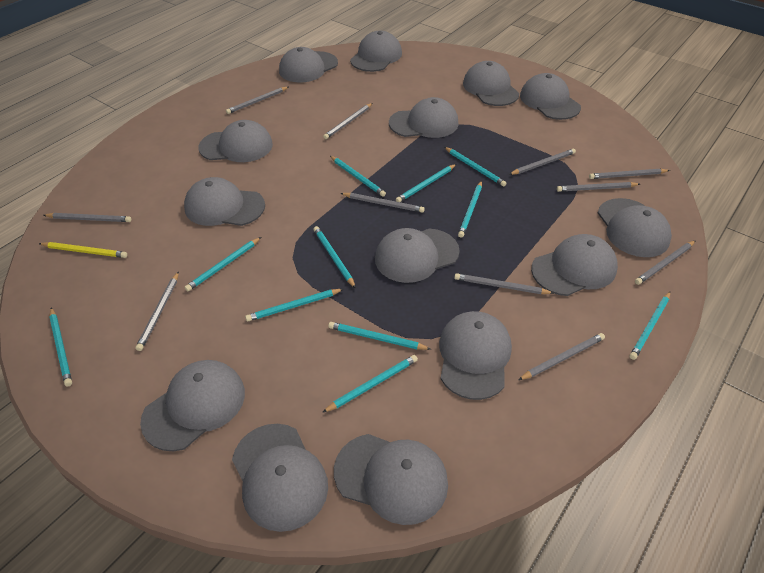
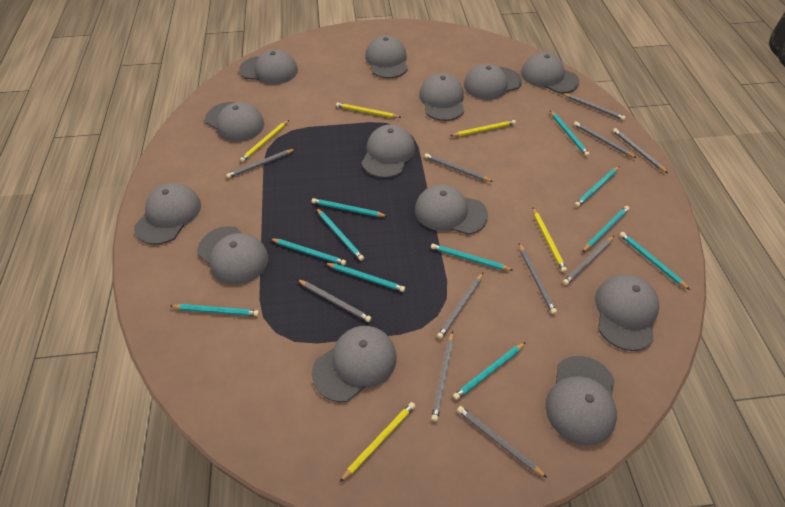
grey cap: 14 -> 13
yellow pencil: 1 -> 5

